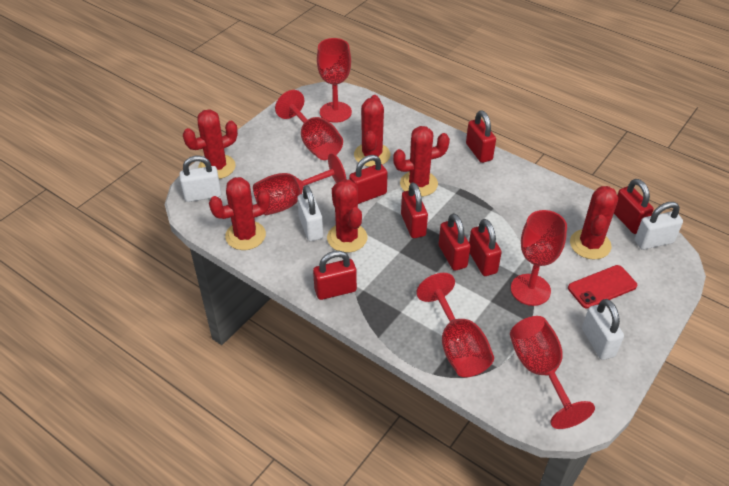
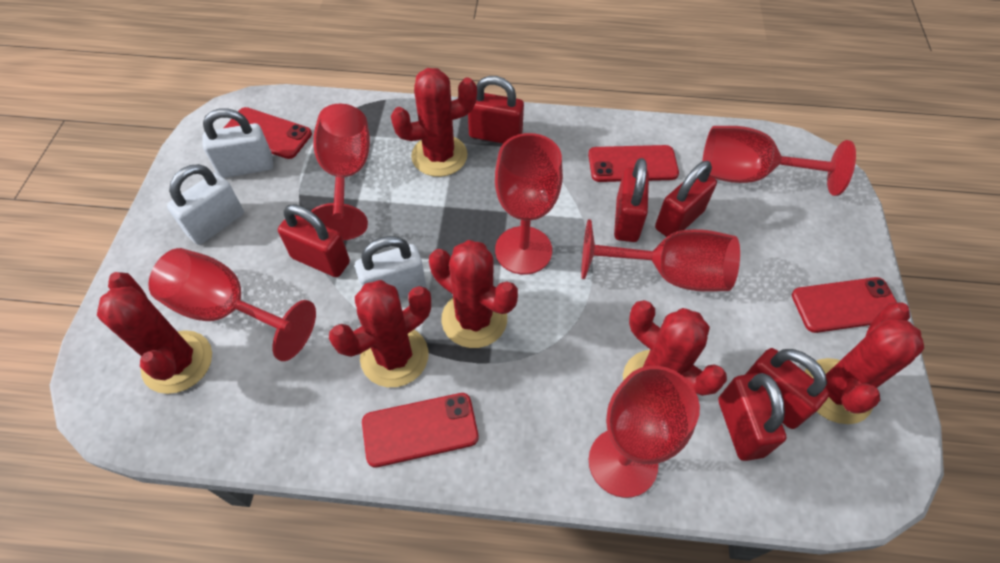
red padlock: 7 -> 6
red phone: 1 -> 4
white padlock: 4 -> 3

